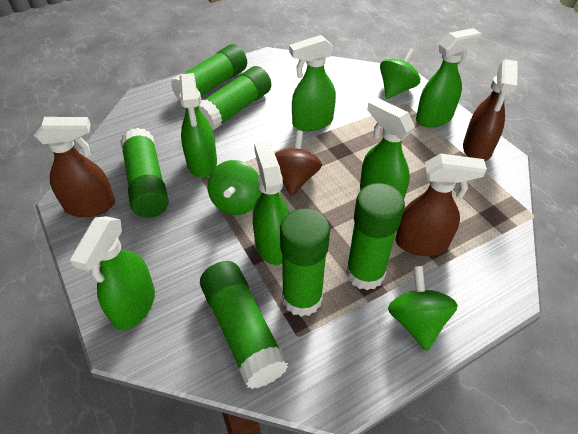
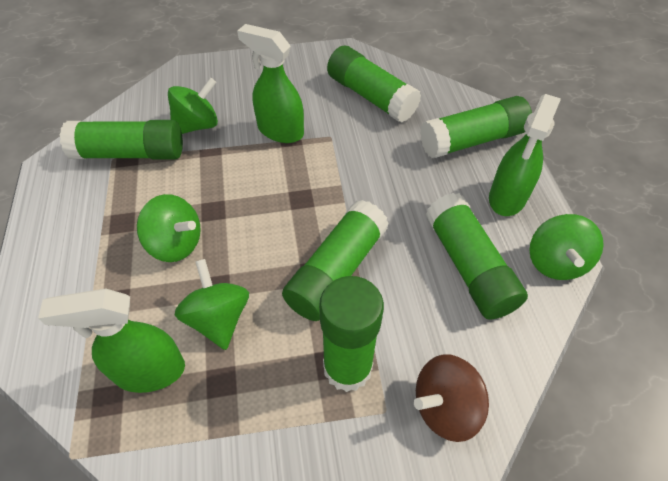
brown spray bottle: 3 -> 0
green spinning top: 3 -> 4
green spray bottle: 6 -> 3

